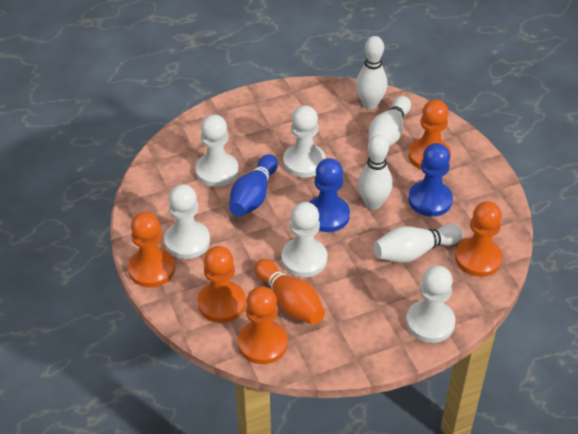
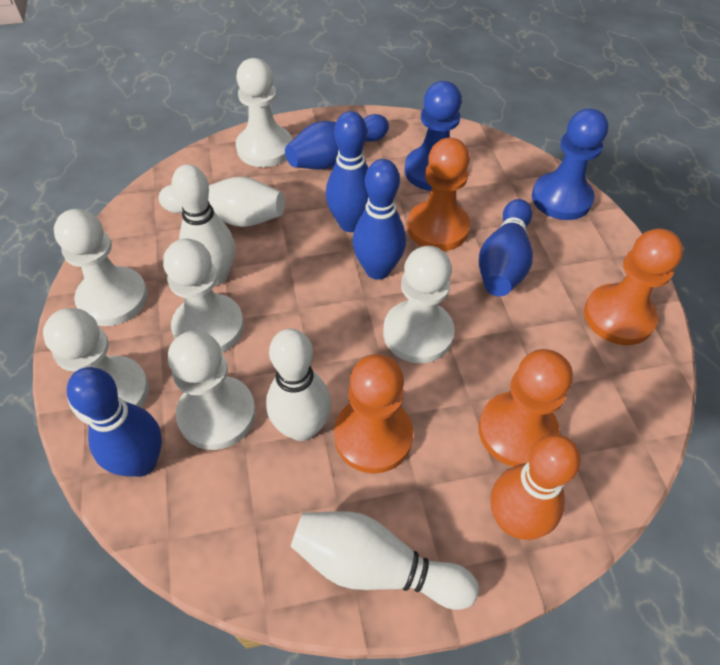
blue bowling pin: 1 -> 5
orange pawn: 5 -> 4
white pawn: 5 -> 6

